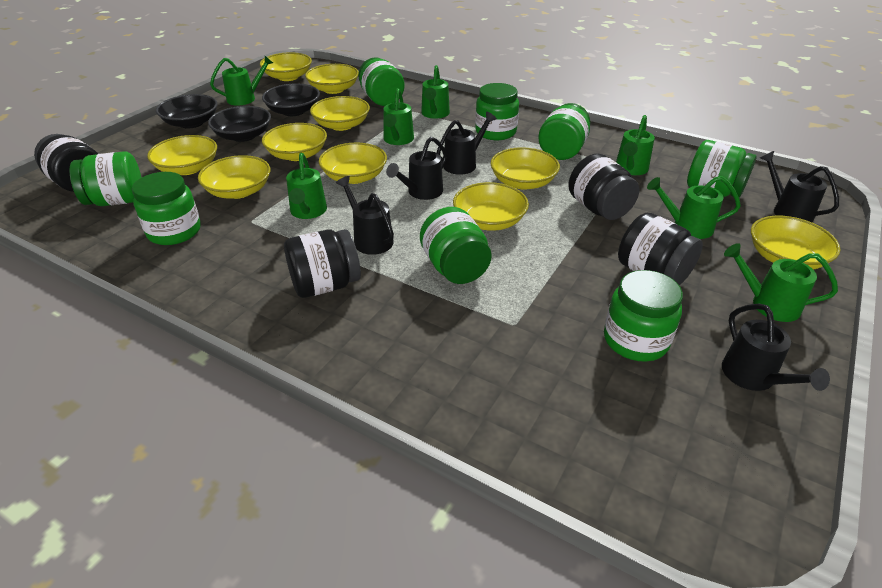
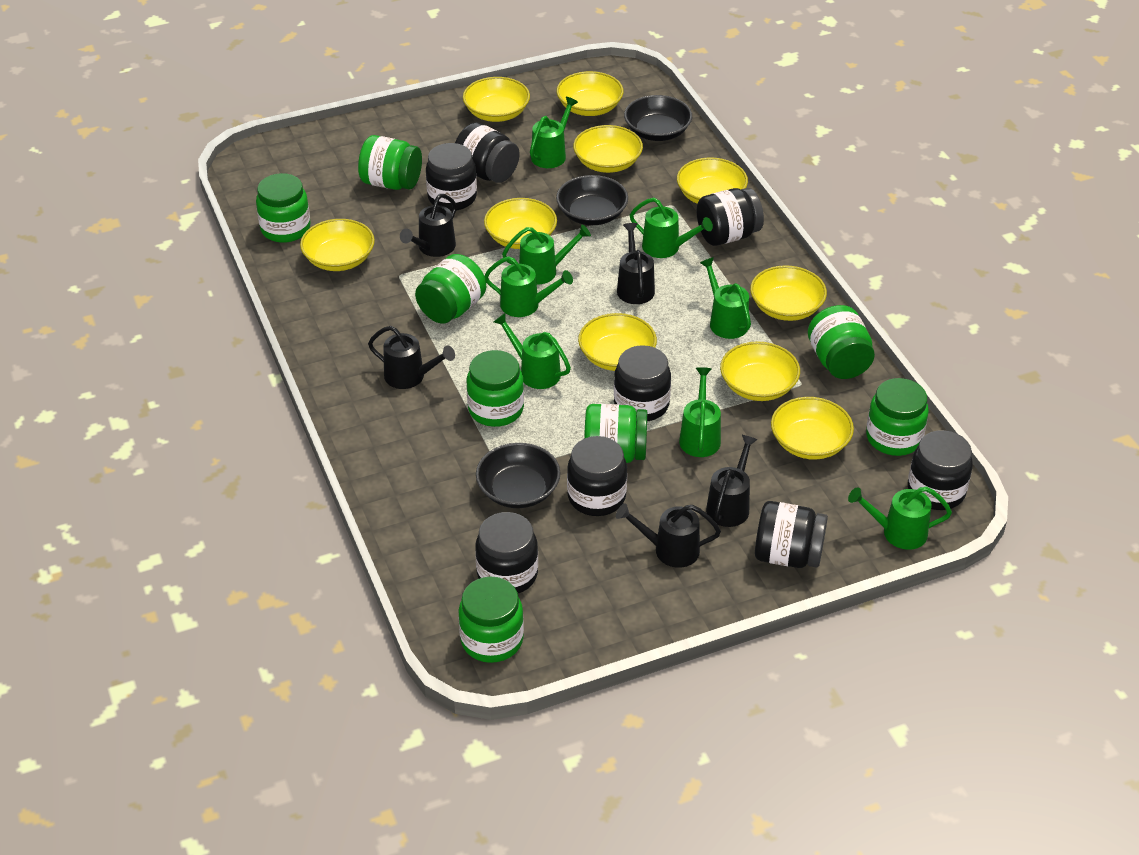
black jar: 4 -> 8
green watering can: 7 -> 8

